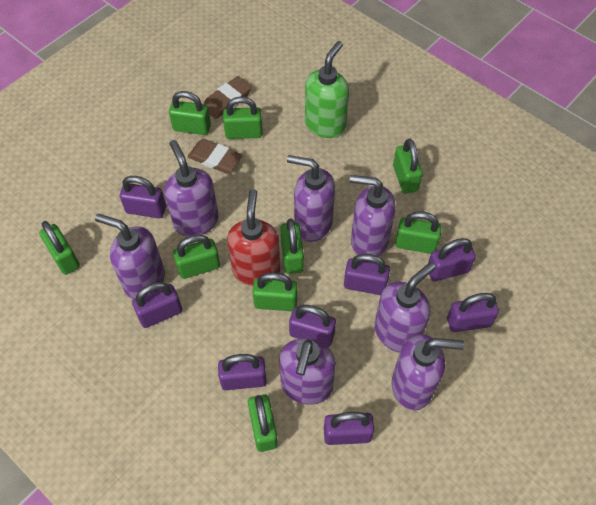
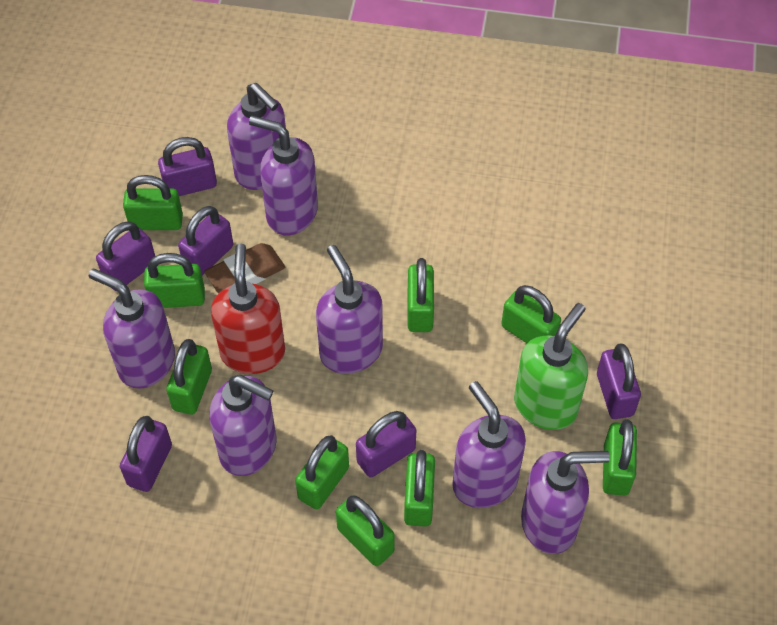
brown eraser: 2 -> 1
purple padlock: 8 -> 6

